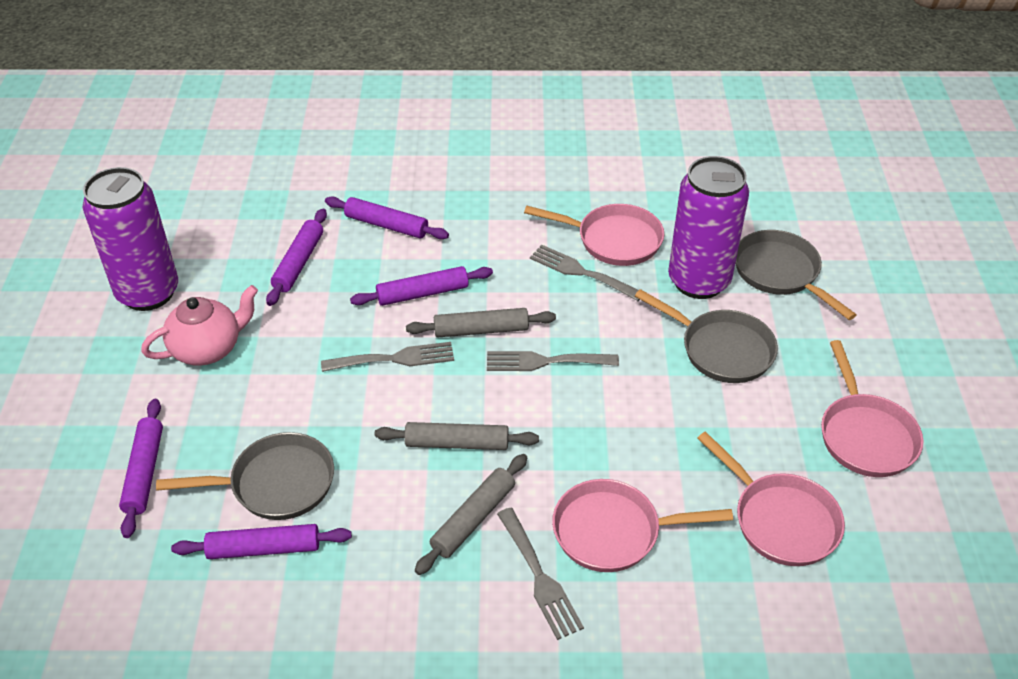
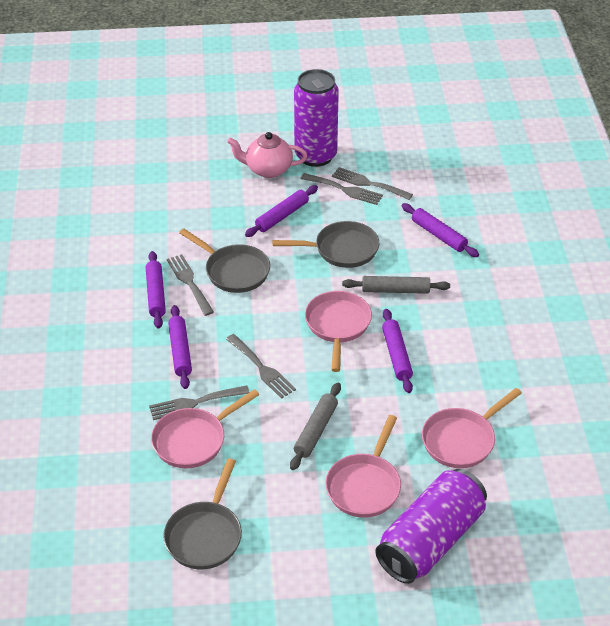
grey fork: 4 -> 5
grey rolling pin: 3 -> 2

